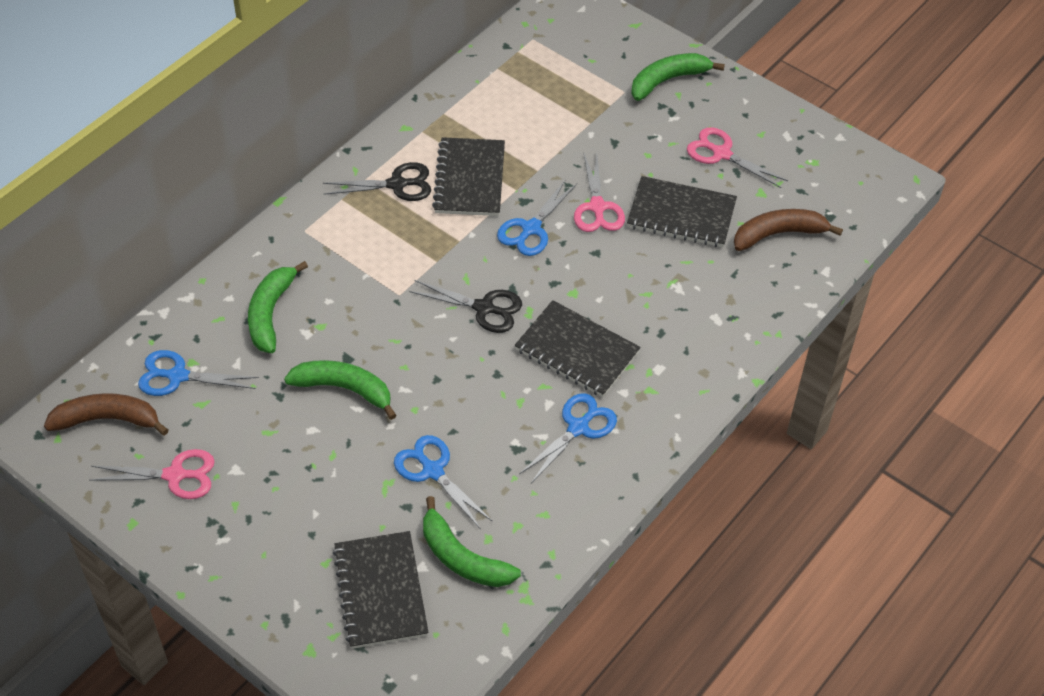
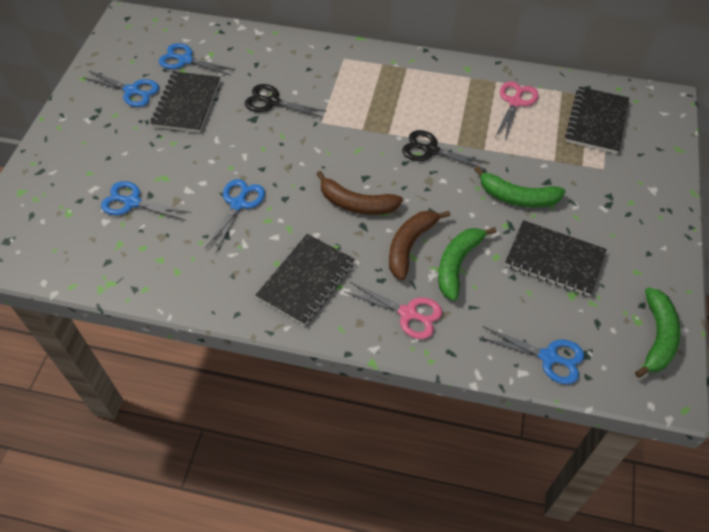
blue scissors: 4 -> 5
green banana: 4 -> 3
pink scissors: 3 -> 2

